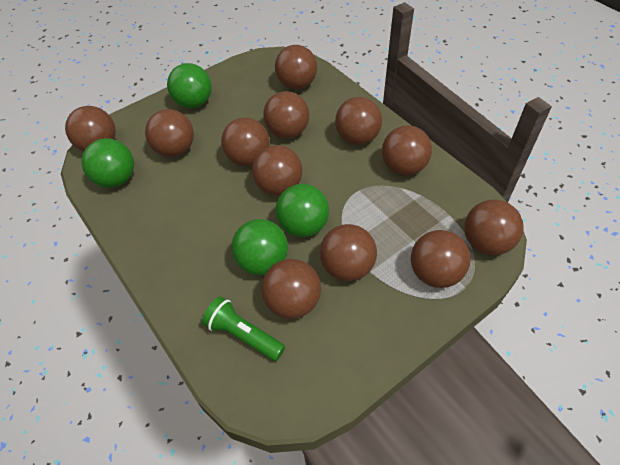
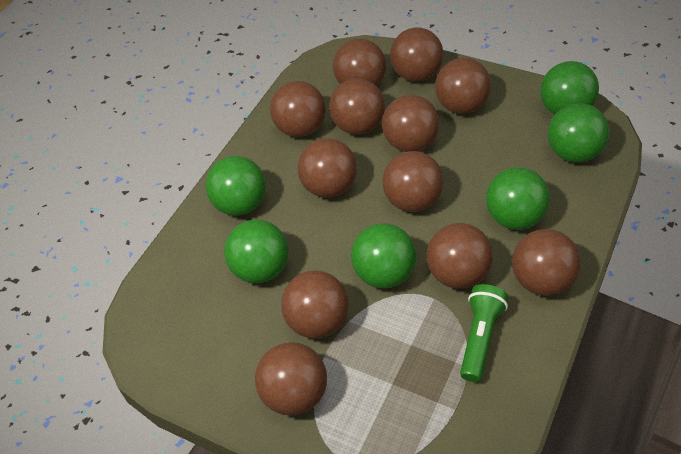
green ball: 4 -> 6

